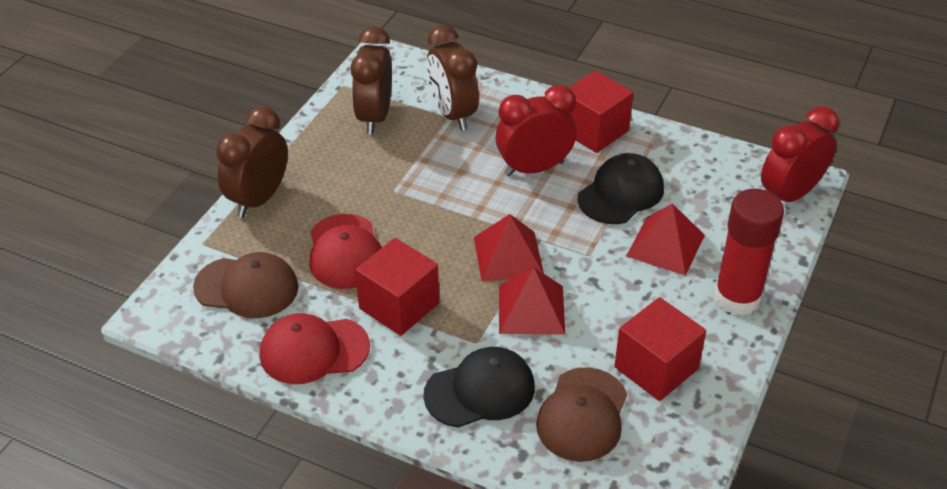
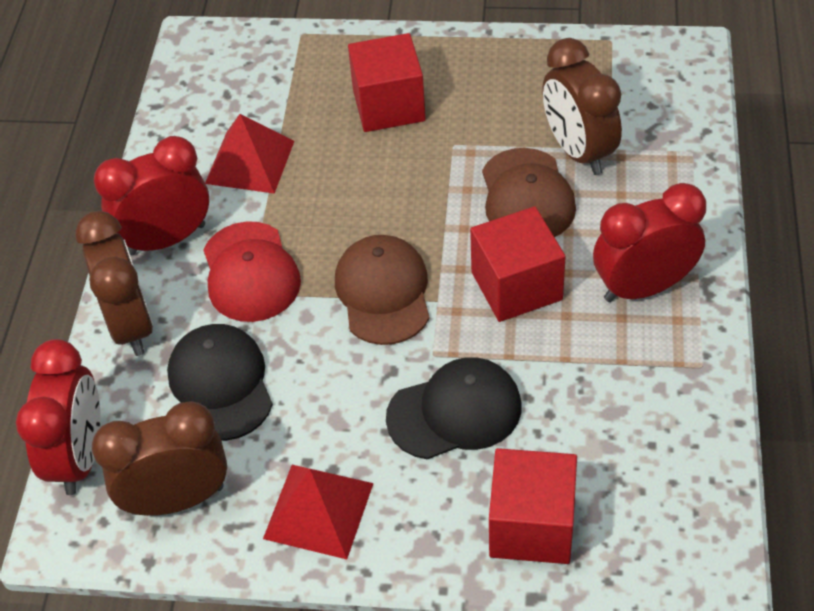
red cap: 2 -> 1
red clock: 2 -> 3
red glue stick: 1 -> 0
red pyramid: 3 -> 2

